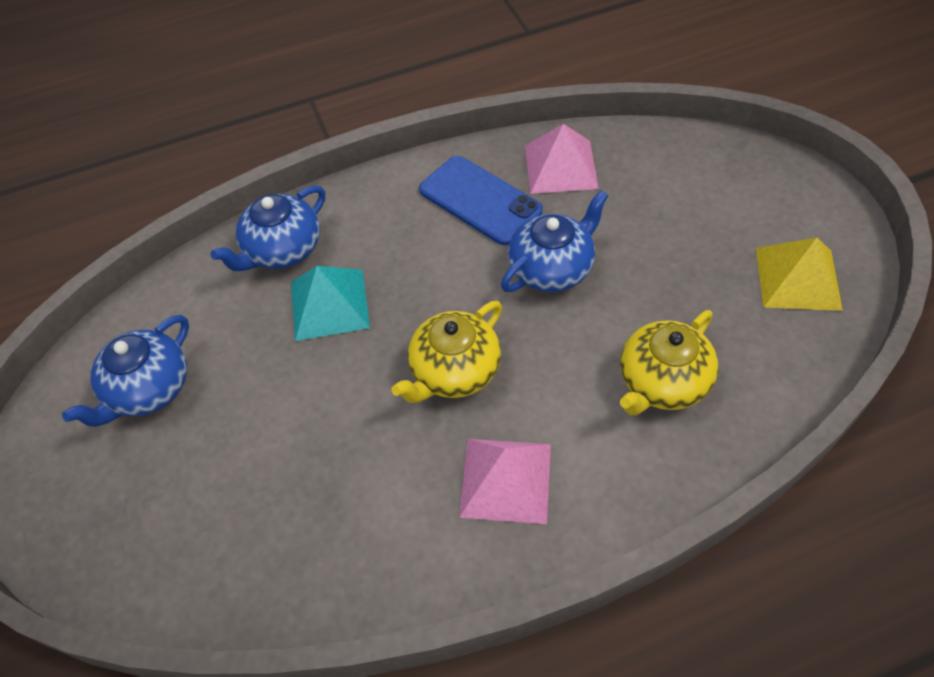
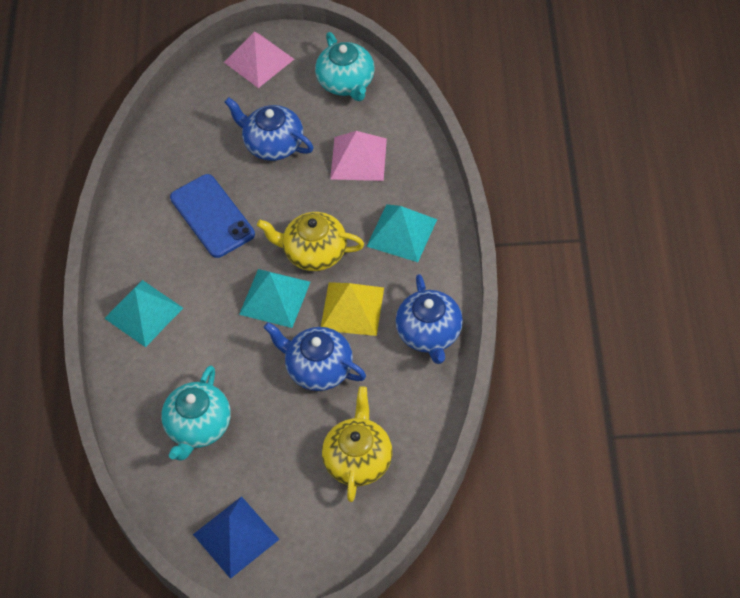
blue pyramid: 0 -> 1
turquoise pyramid: 1 -> 3
turquoise teapot: 0 -> 2

